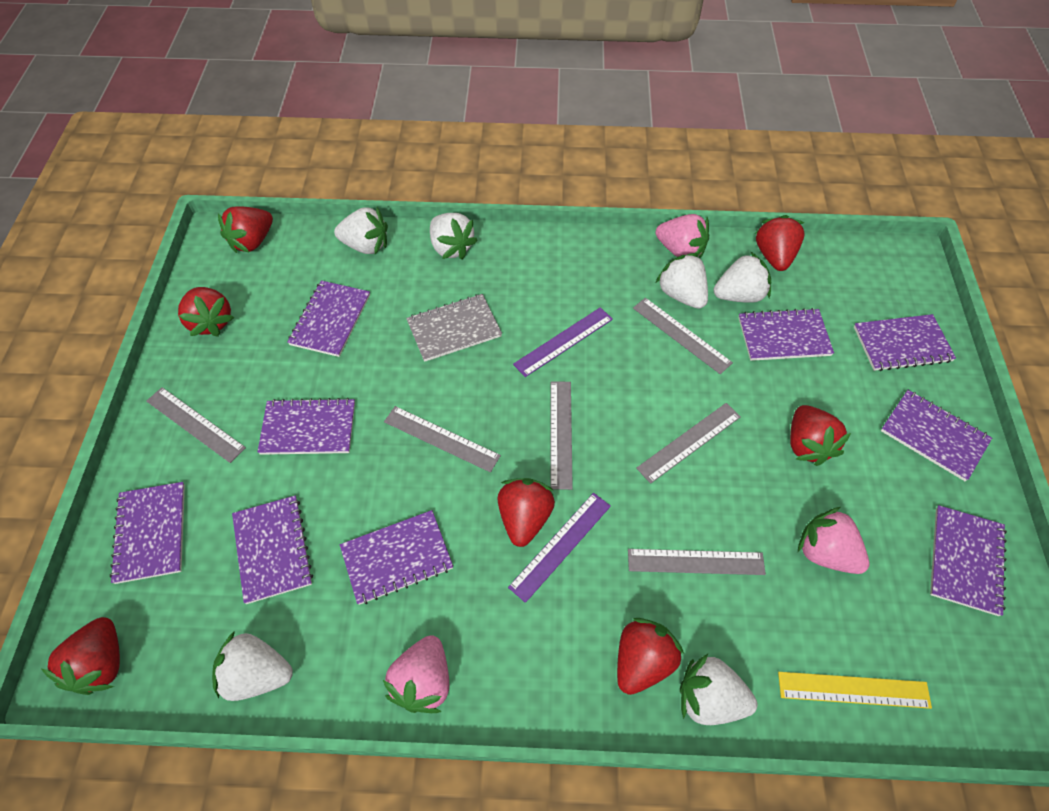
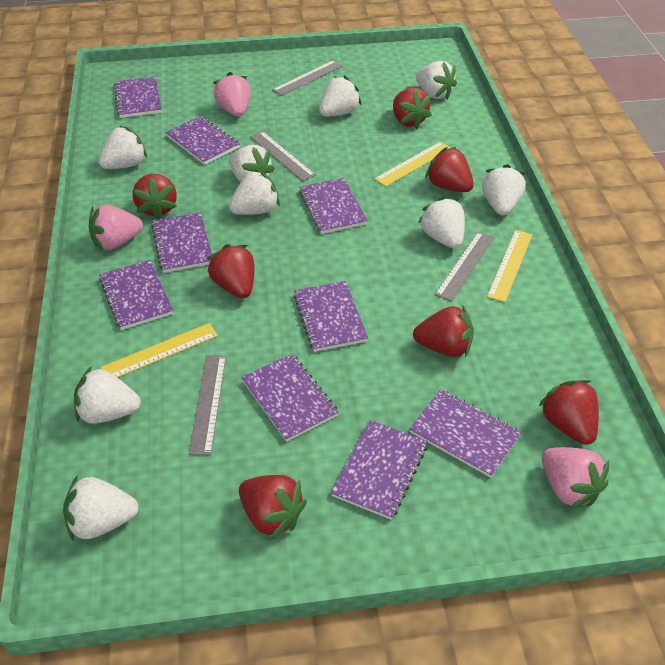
grey notebook: 1 -> 0
grey ruler: 6 -> 4
purple ruler: 2 -> 0
white strawberry: 6 -> 9
yellow ruler: 1 -> 3

